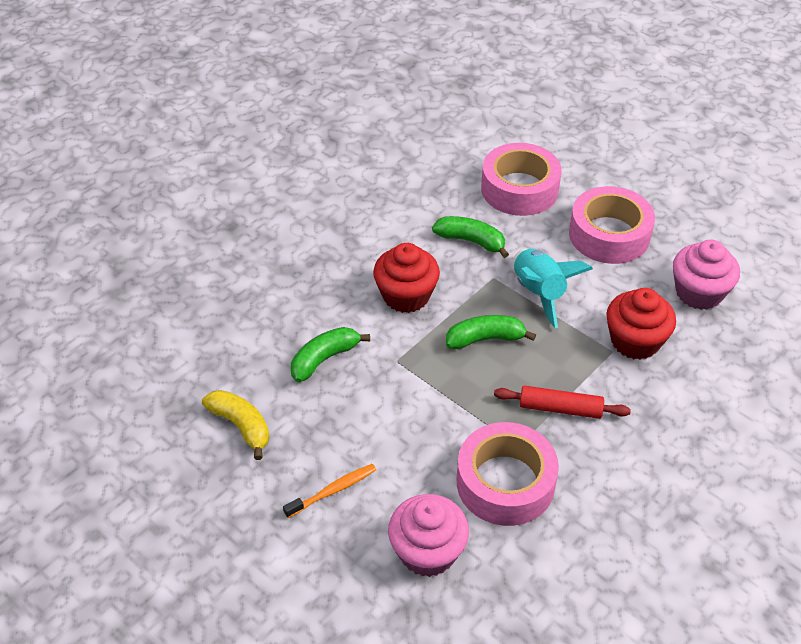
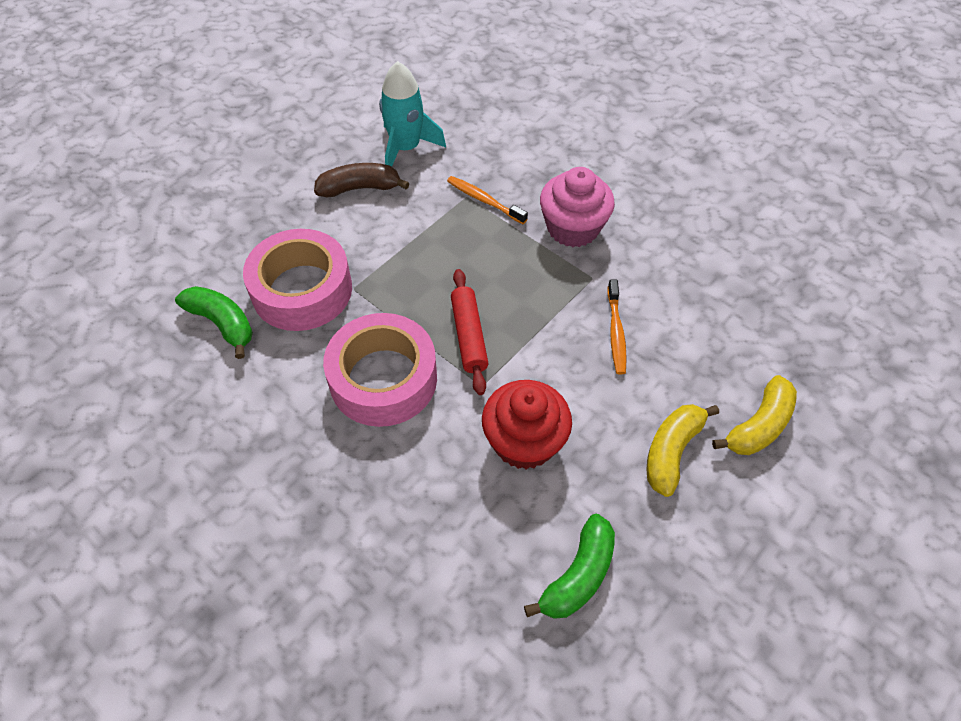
brown banana: 0 -> 1
green banana: 3 -> 2
orange toothbrush: 1 -> 2
pink cupcake: 2 -> 1
pink tape: 3 -> 2
red cupcake: 2 -> 1
yellow banana: 1 -> 2

